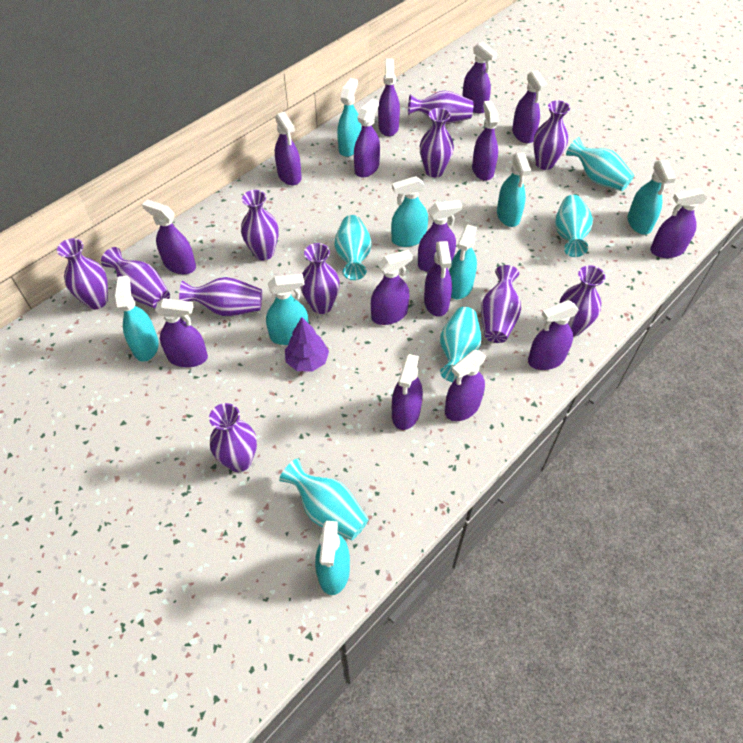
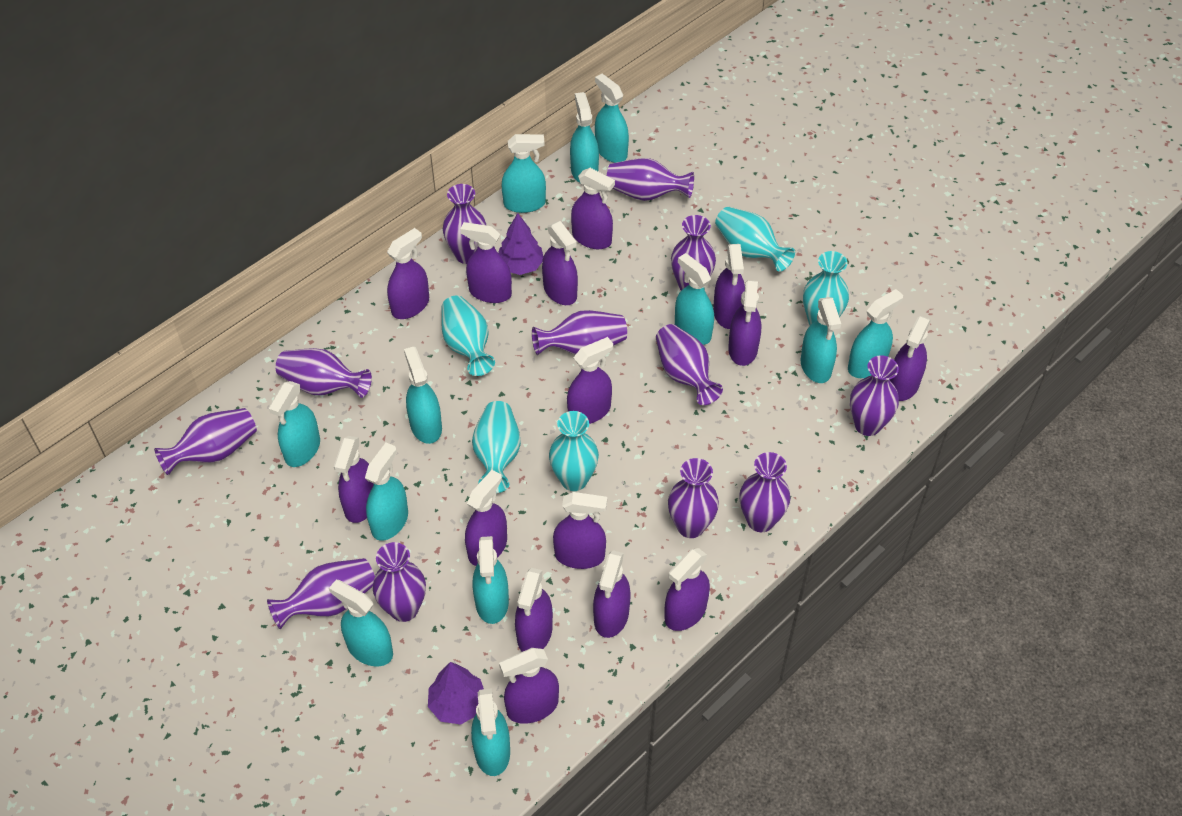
purple tree: 1 -> 2
purple vase: 11 -> 12
turquoise spray bottle: 8 -> 12

